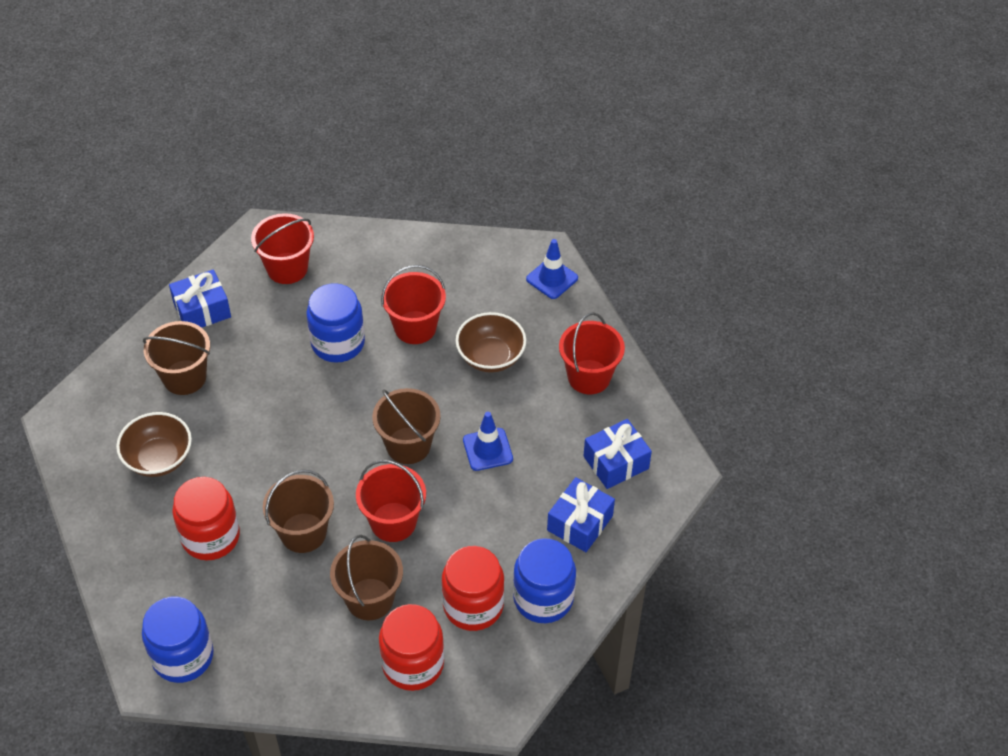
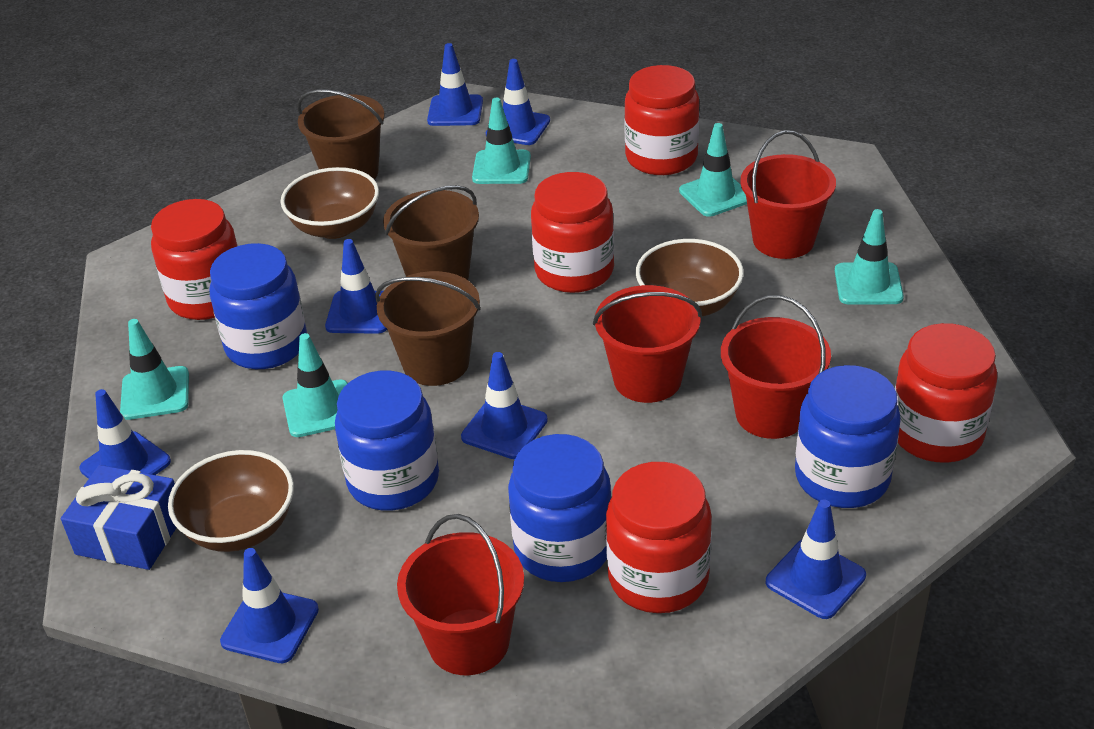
blue gift: 3 -> 1
blue jar: 3 -> 4
blue traffic cone: 2 -> 7
brown bowl: 2 -> 3
brown bucket: 4 -> 3
red jar: 3 -> 5
turquoise traffic cone: 0 -> 5

